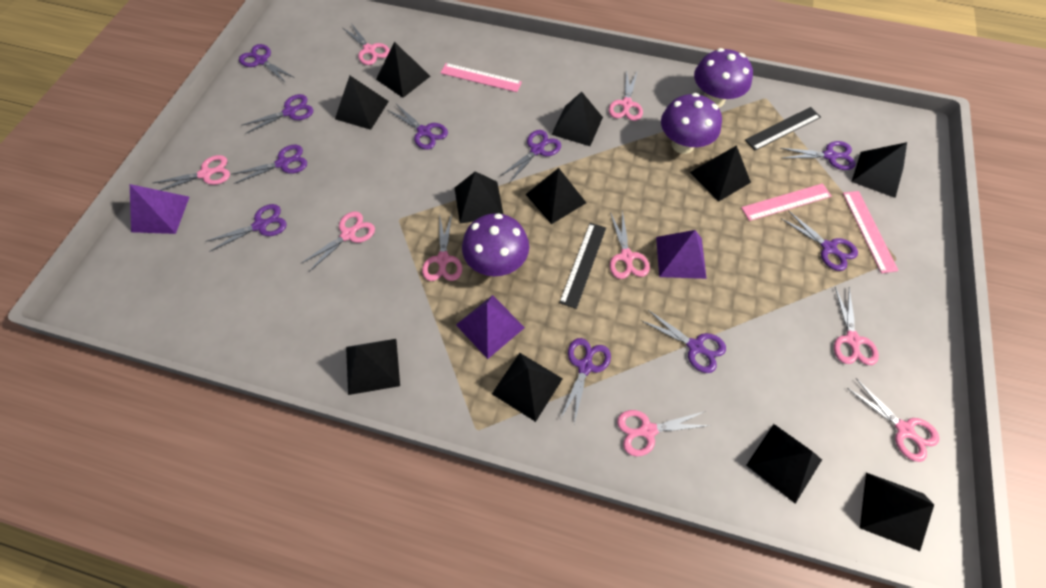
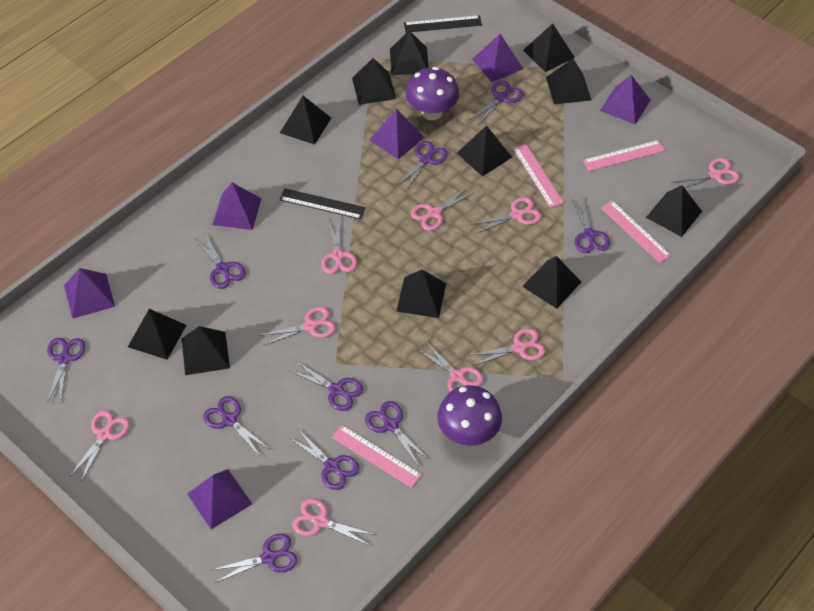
pink ruler: 3 -> 4
purple mushroom: 3 -> 2
purple pyramid: 3 -> 6

